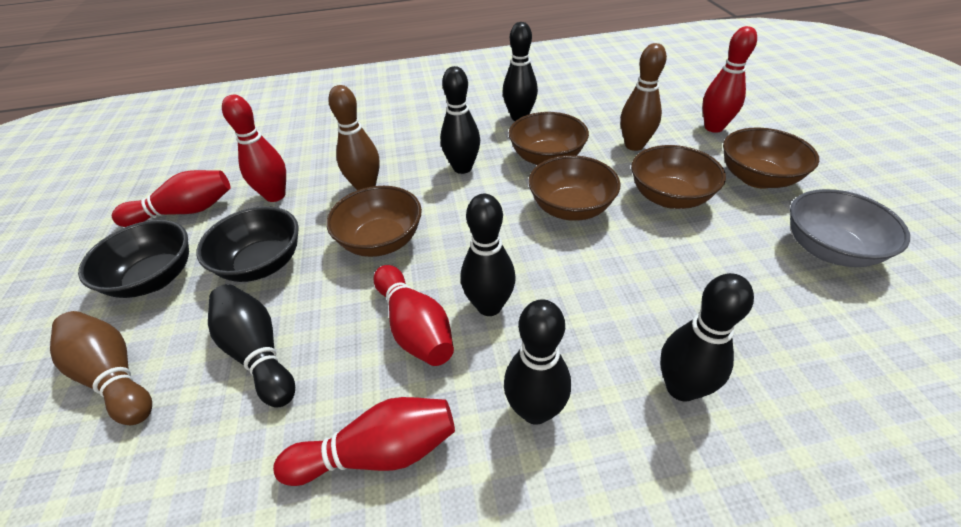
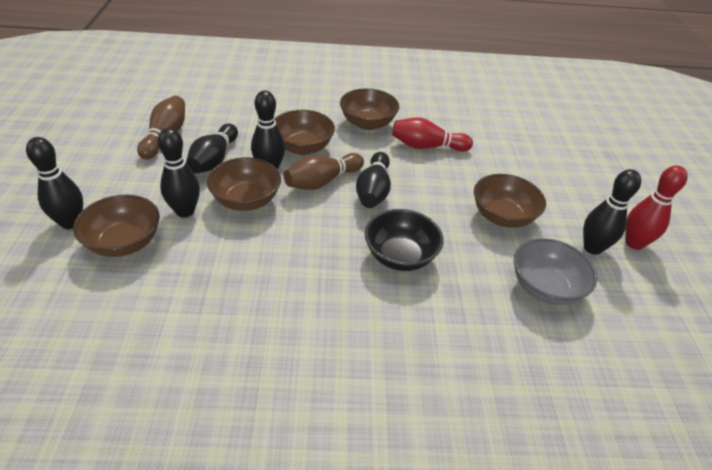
black bowl: 2 -> 1
brown bowling pin: 3 -> 2
red bowling pin: 5 -> 2

